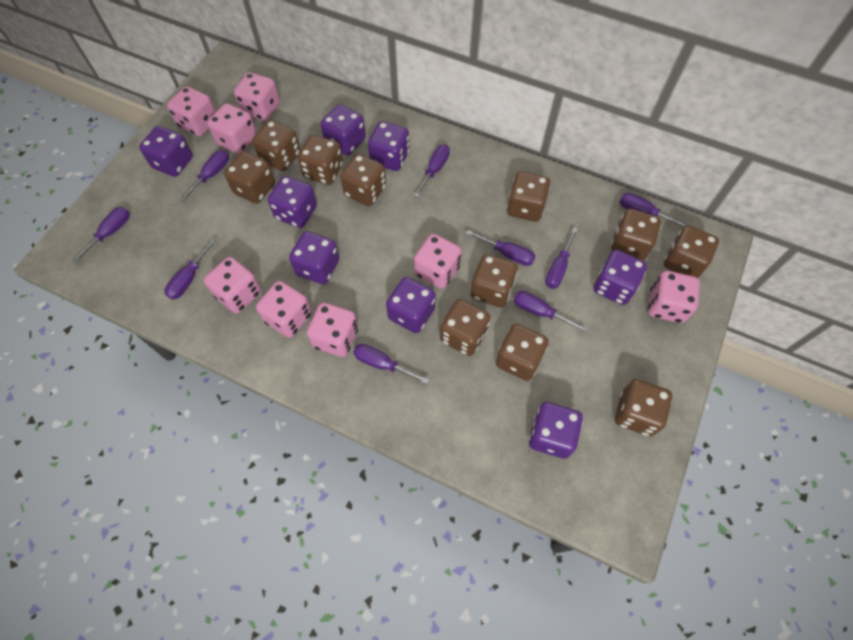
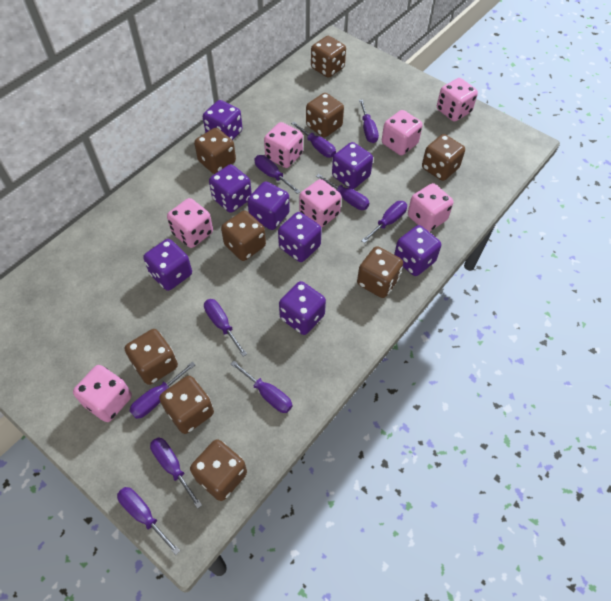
brown dice: 11 -> 9
pink dice: 8 -> 7
purple screwdriver: 9 -> 10

